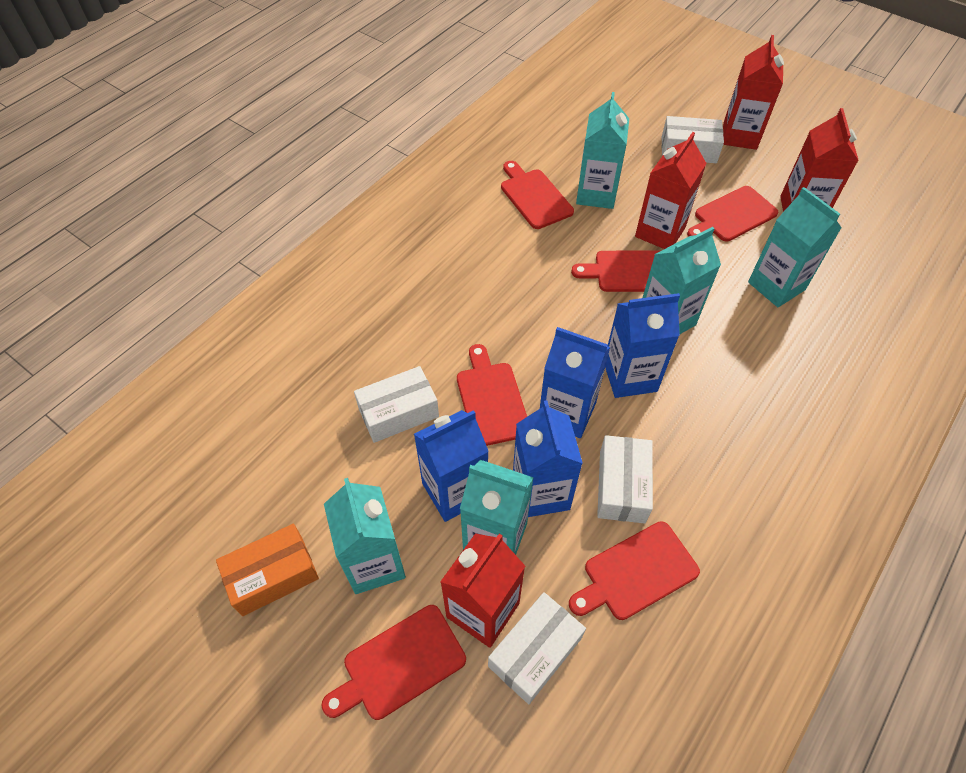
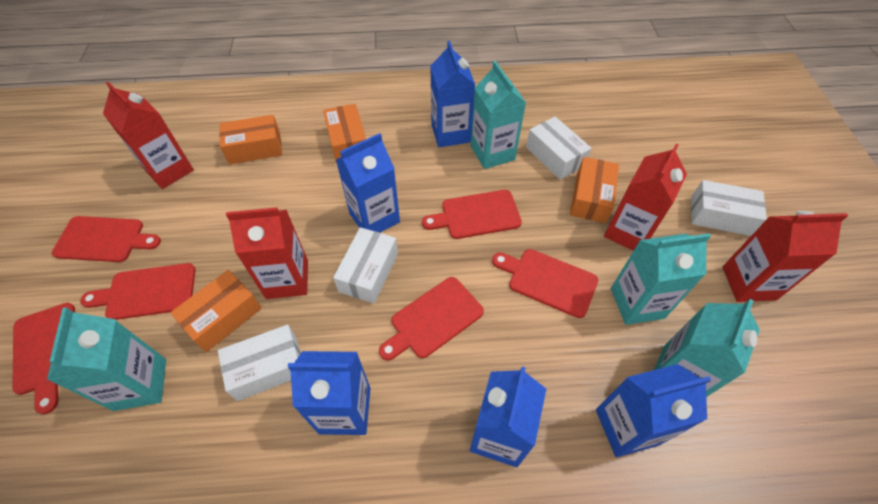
blue carton: 4 -> 5
orange box: 1 -> 4
turquoise carton: 5 -> 4

